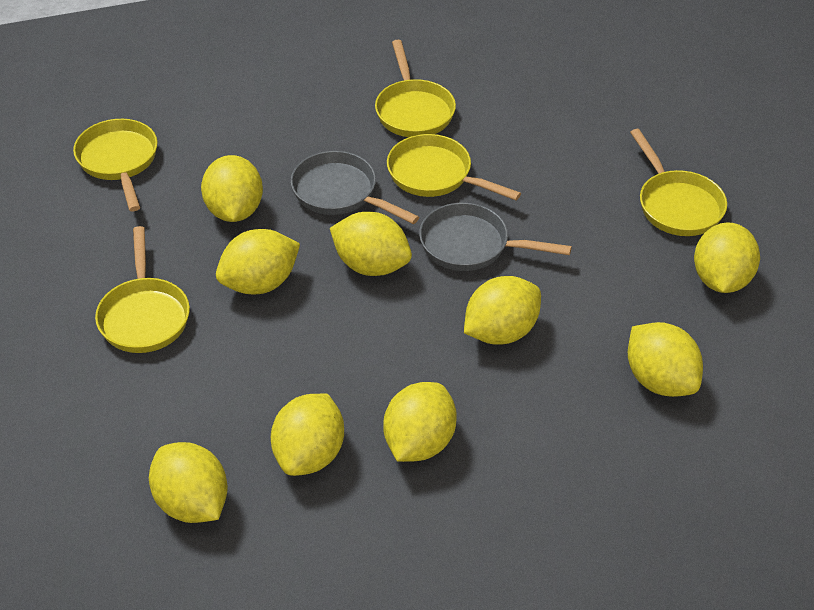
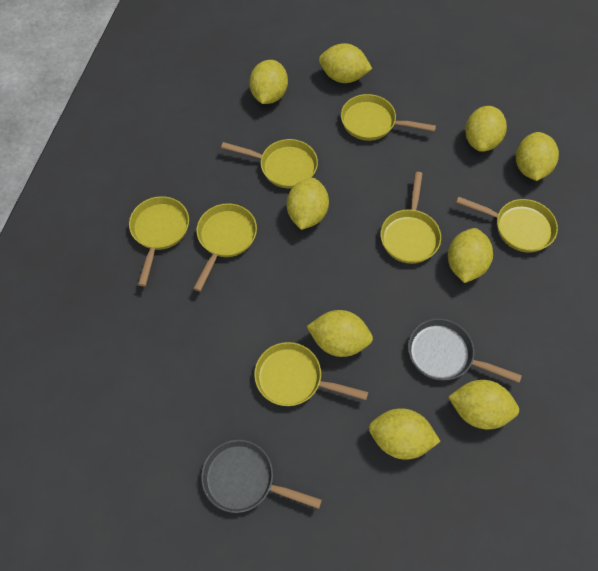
yellow pan: 5 -> 7

